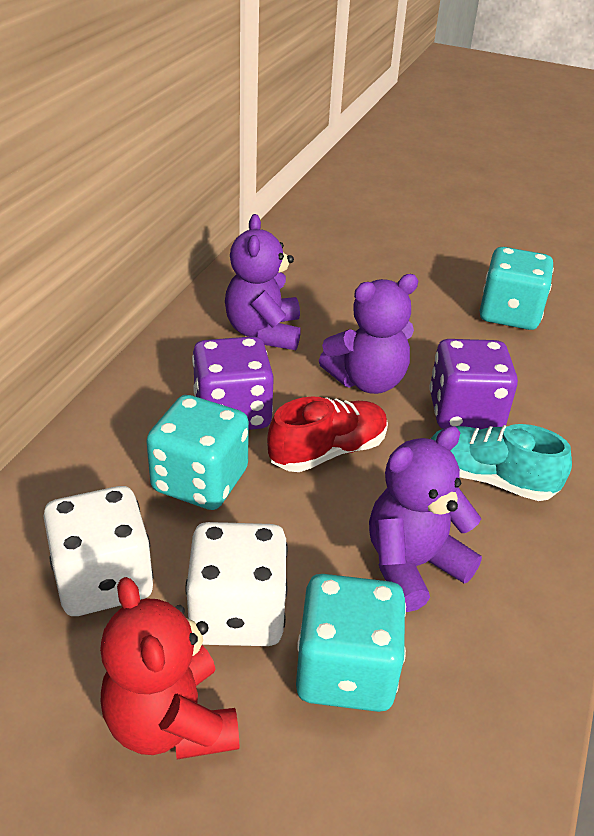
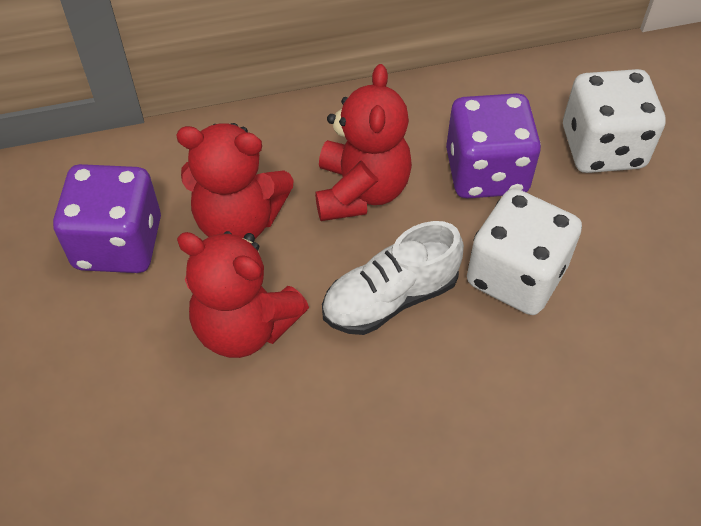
purple teddy bear: 3 -> 0
red shoe: 1 -> 0
red teddy bear: 1 -> 3
turquoise dice: 3 -> 0
turquoise shoe: 1 -> 0
white shoe: 0 -> 1

